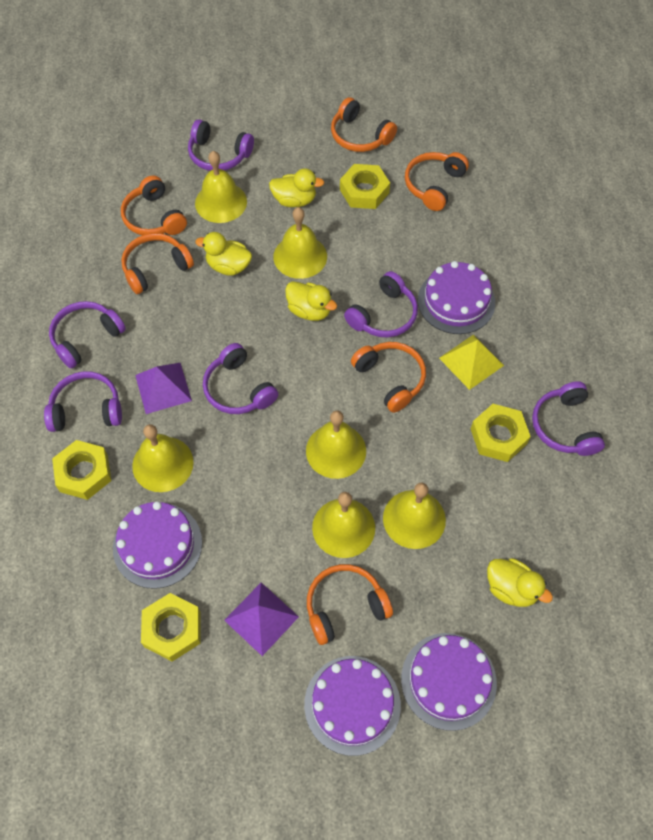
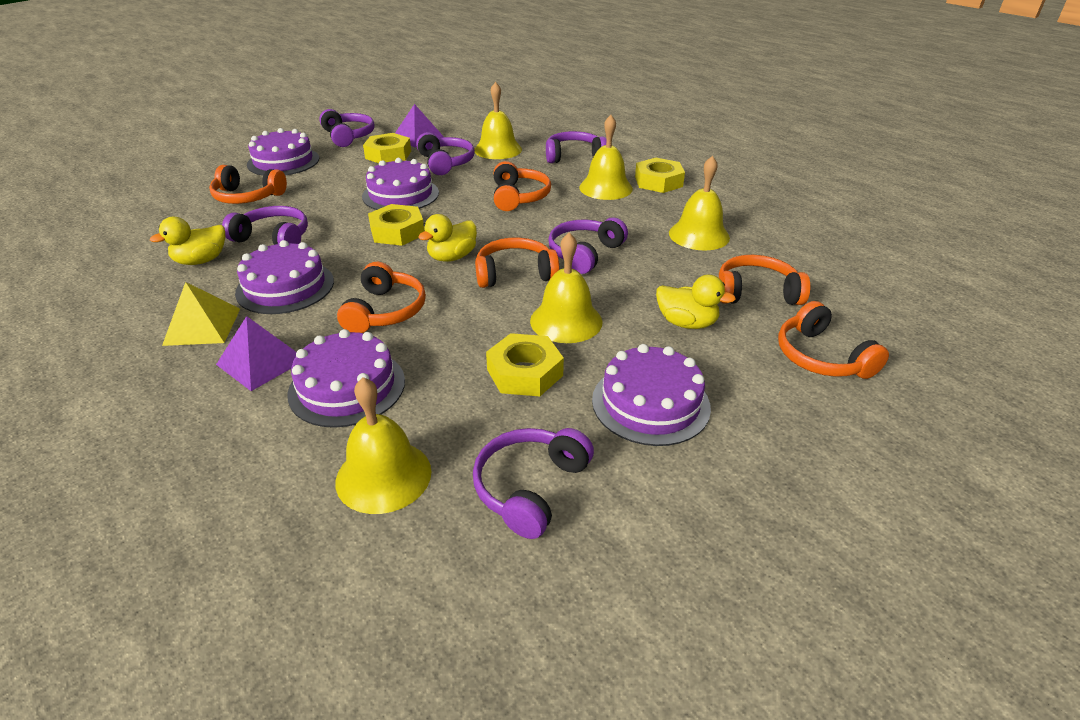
purple cake: 4 -> 5
yellow bell: 6 -> 5
yellow duck: 4 -> 3

